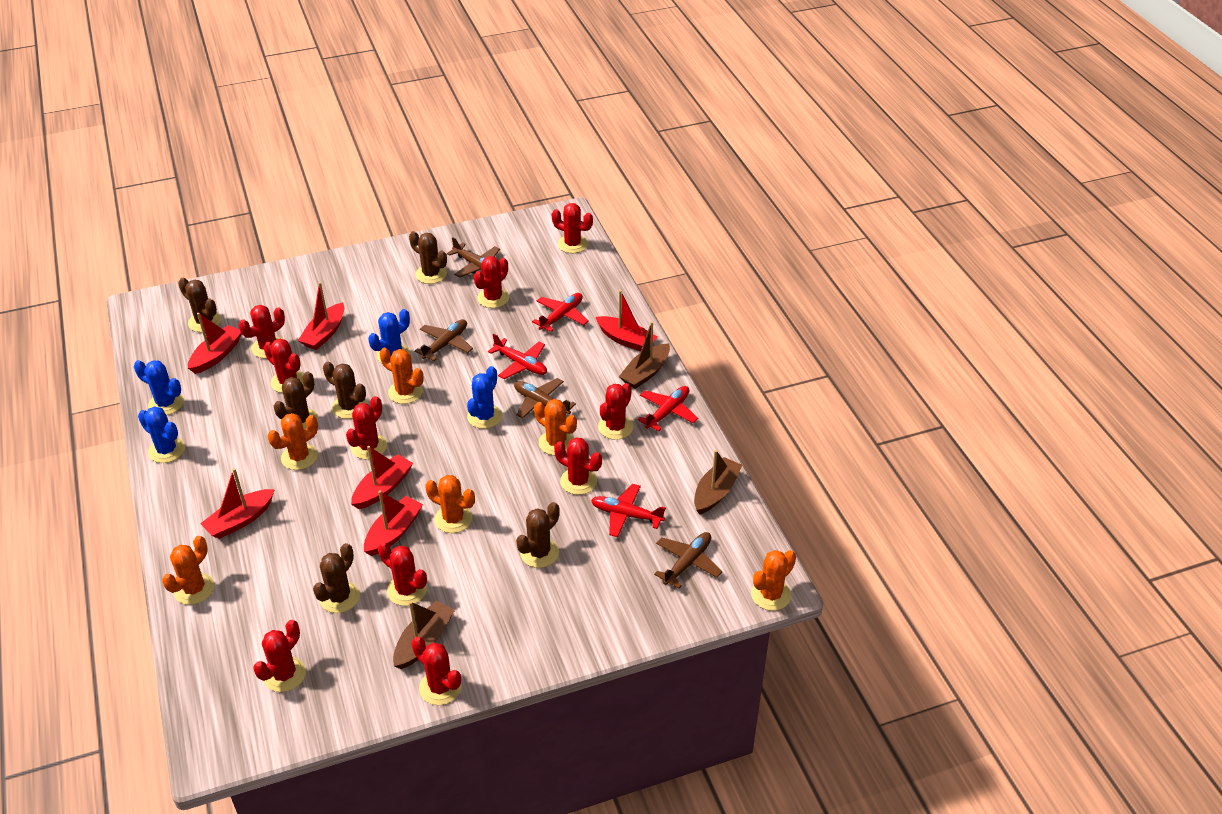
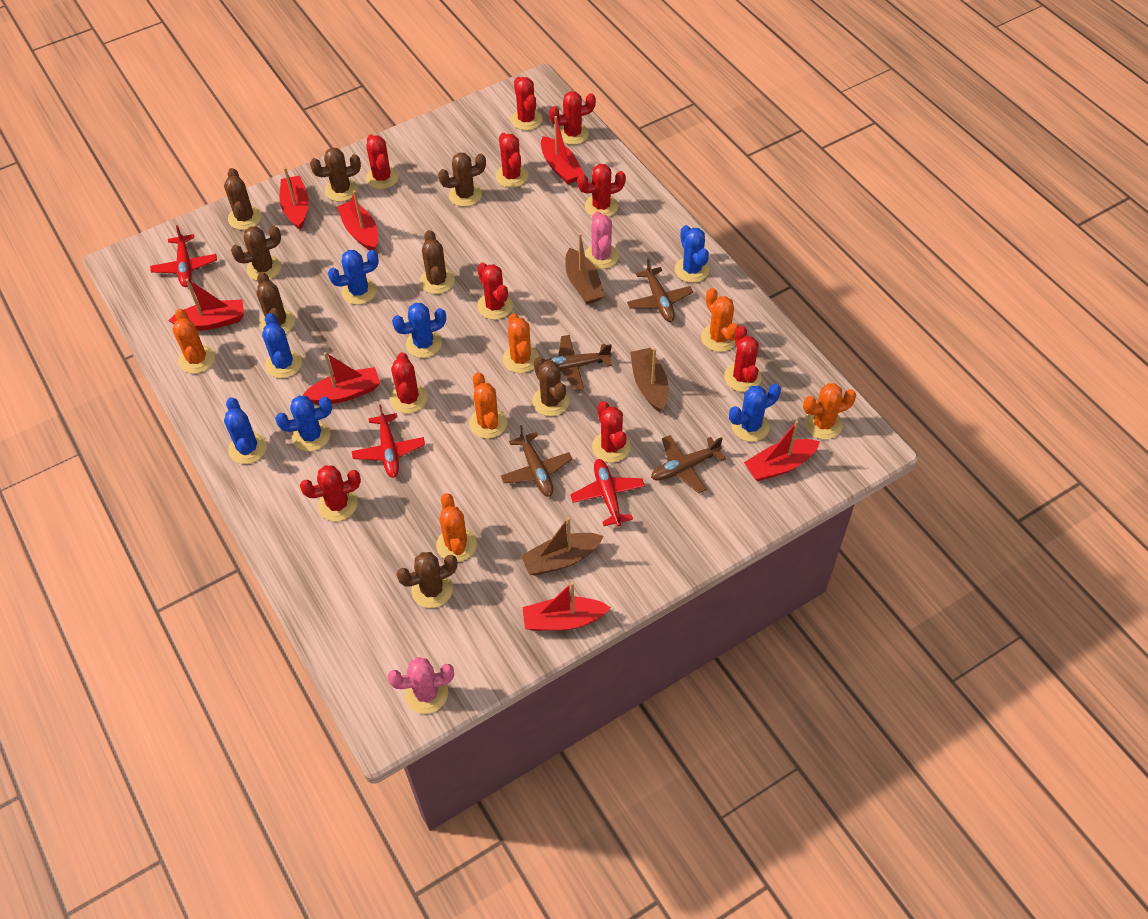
blue cactus: 4 -> 7
brown cactus: 6 -> 8
pink cactus: 0 -> 2
red boat: 6 -> 7
red plane: 4 -> 3

